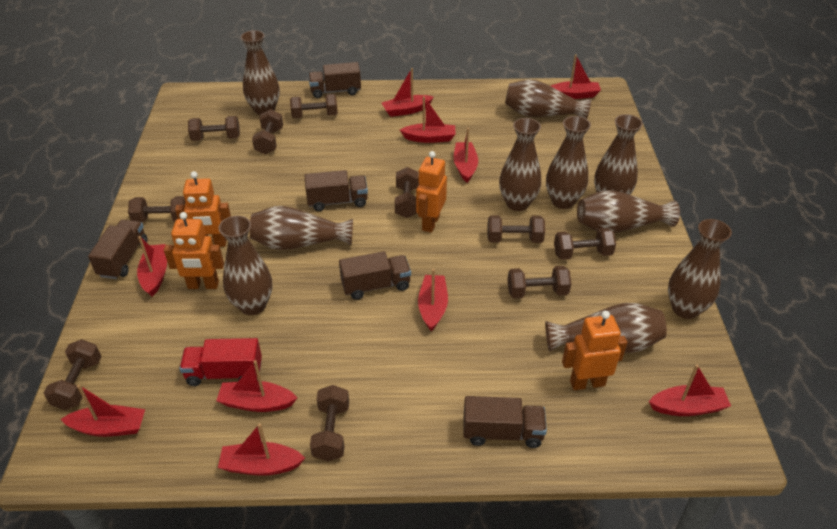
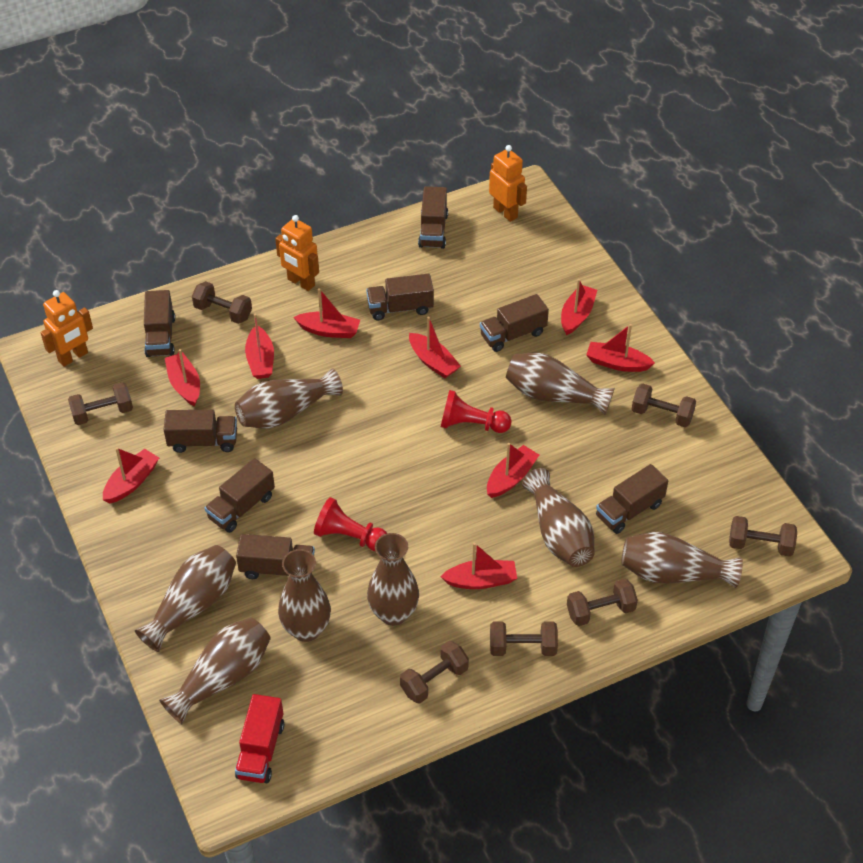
brown dumbbell: 10 -> 7
brown truck: 5 -> 8
brown vase: 10 -> 8
orange robot: 4 -> 3
red boat: 10 -> 9
red pawn: 0 -> 2

